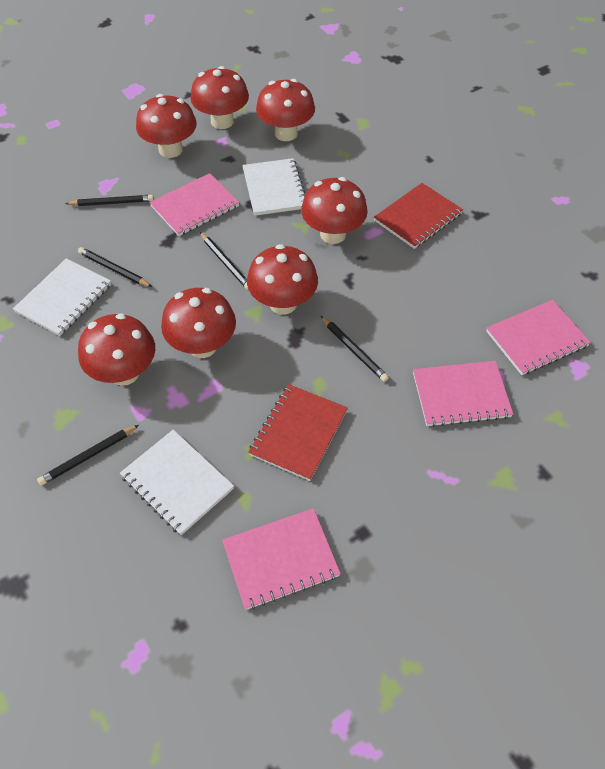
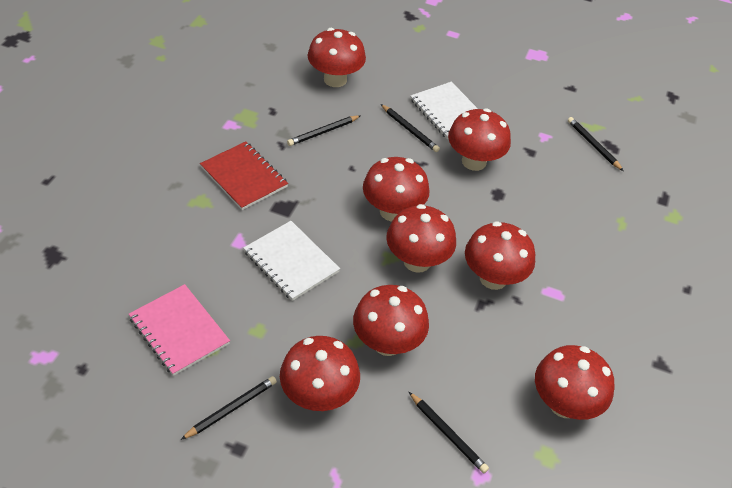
pink notebook: 4 -> 1
red mushroom: 7 -> 8
red notebook: 2 -> 1
white notebook: 3 -> 2

